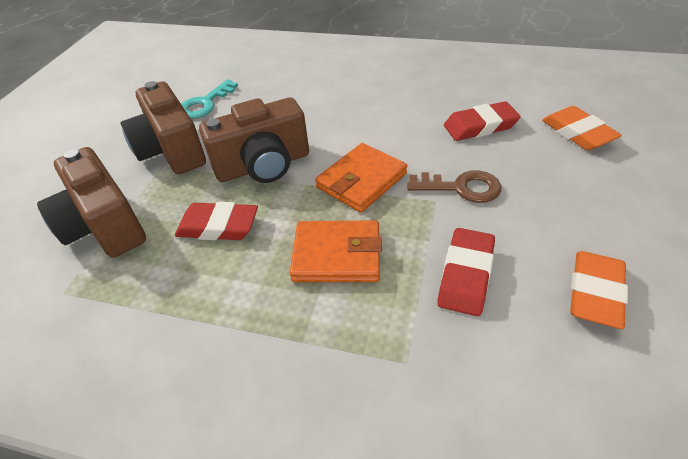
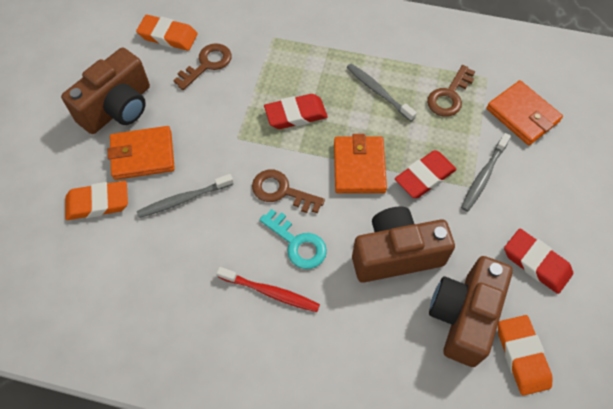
brown key: 1 -> 3
grey toothbrush: 0 -> 3
orange eraser: 2 -> 3
orange wallet: 2 -> 3
red toothbrush: 0 -> 1

